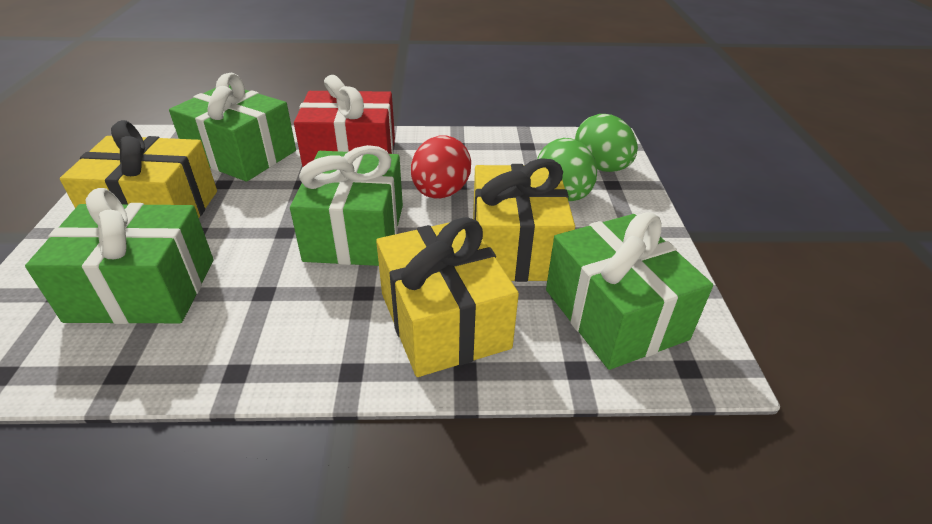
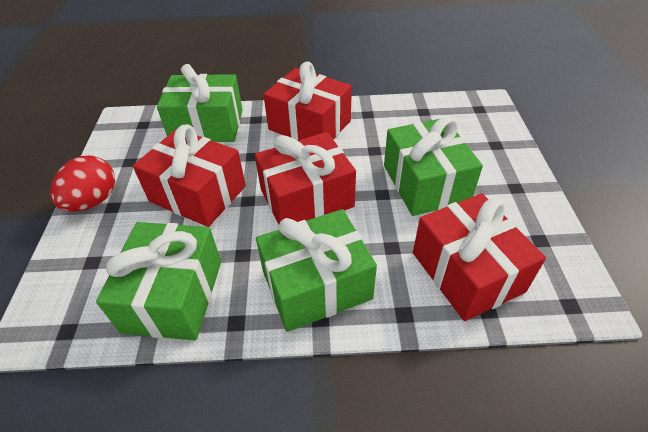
green egg: 2 -> 0
red gift: 1 -> 4
yellow gift: 3 -> 0

